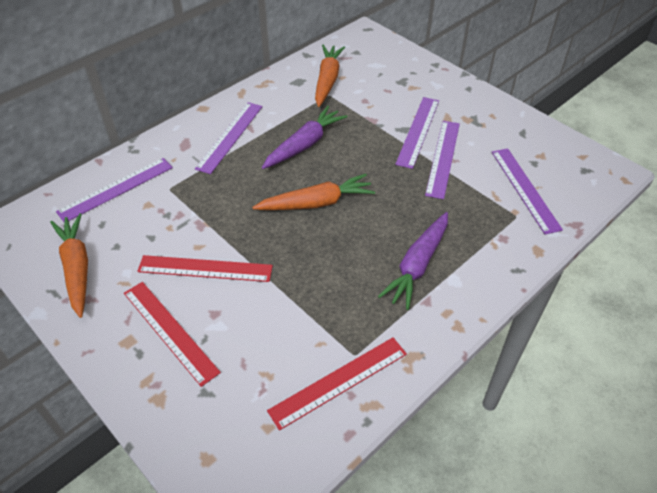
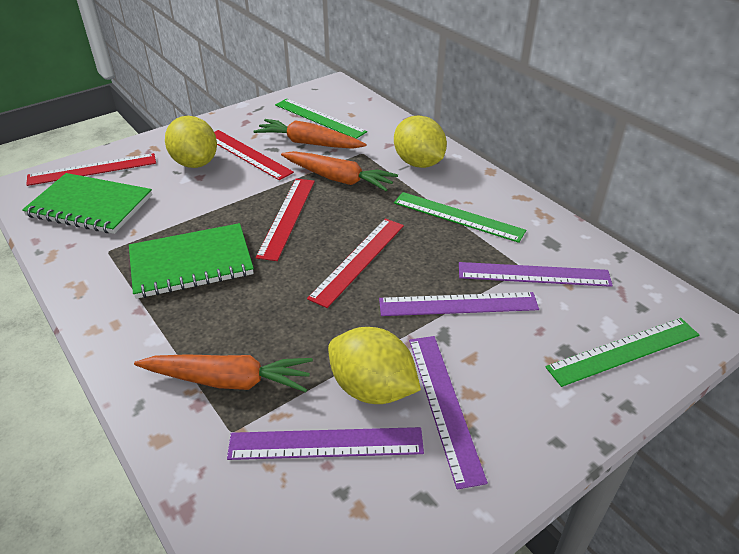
green notebook: 0 -> 2
green ruler: 0 -> 3
purple carrot: 2 -> 0
purple ruler: 5 -> 4
red ruler: 3 -> 4
yellow lemon: 0 -> 3

